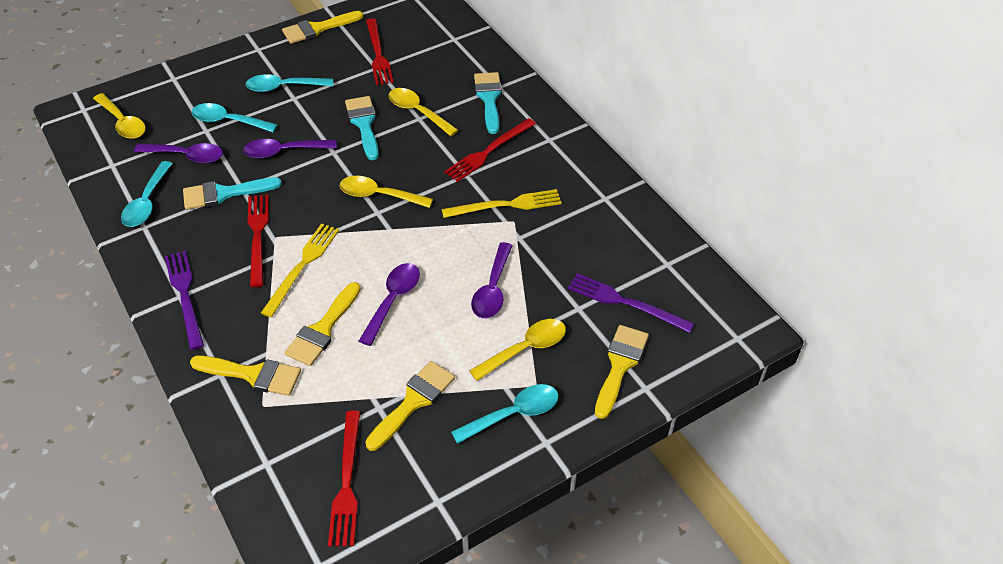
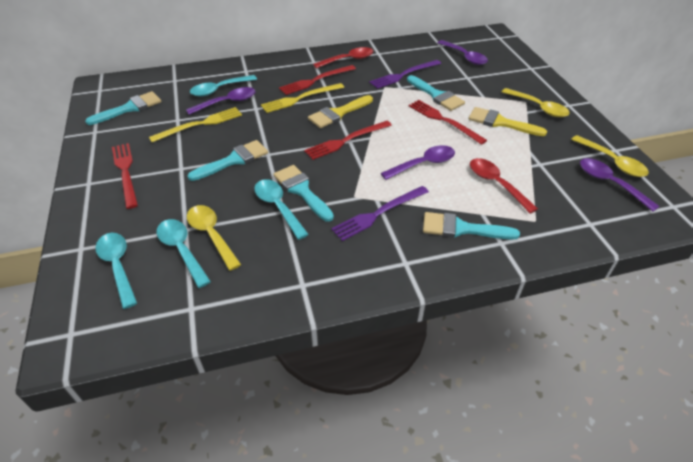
red spoon: 0 -> 2
turquoise brush: 3 -> 5
yellow brush: 5 -> 2
yellow spoon: 4 -> 3

